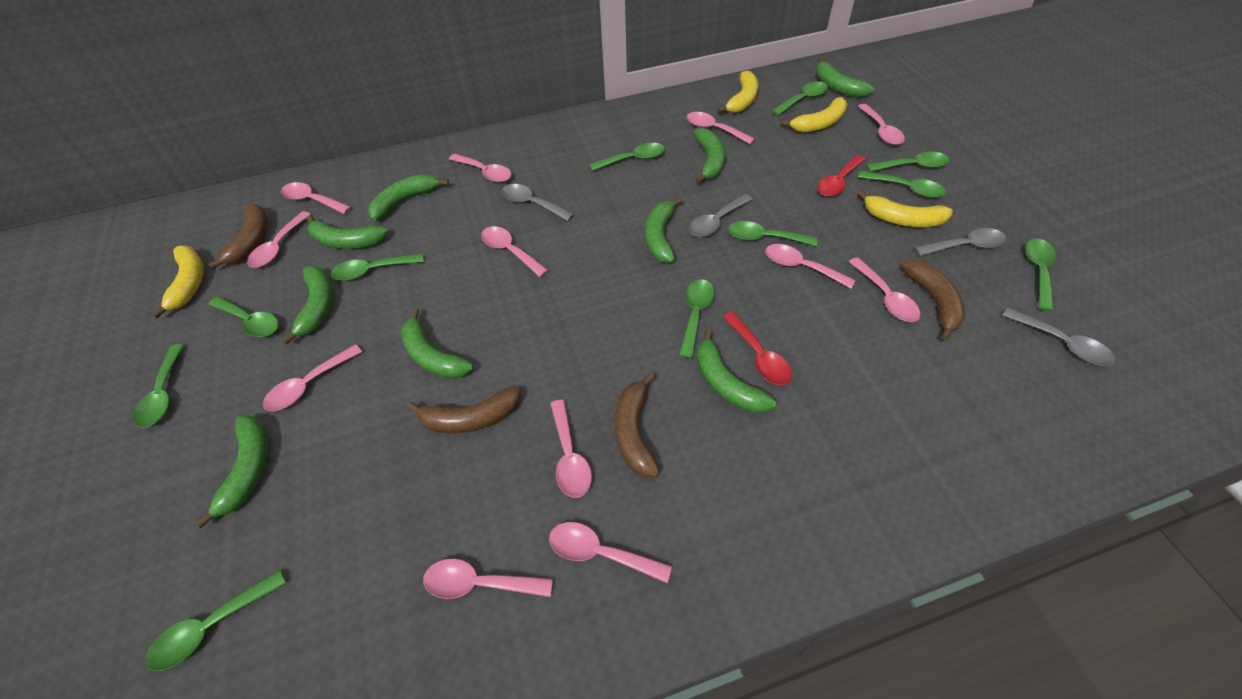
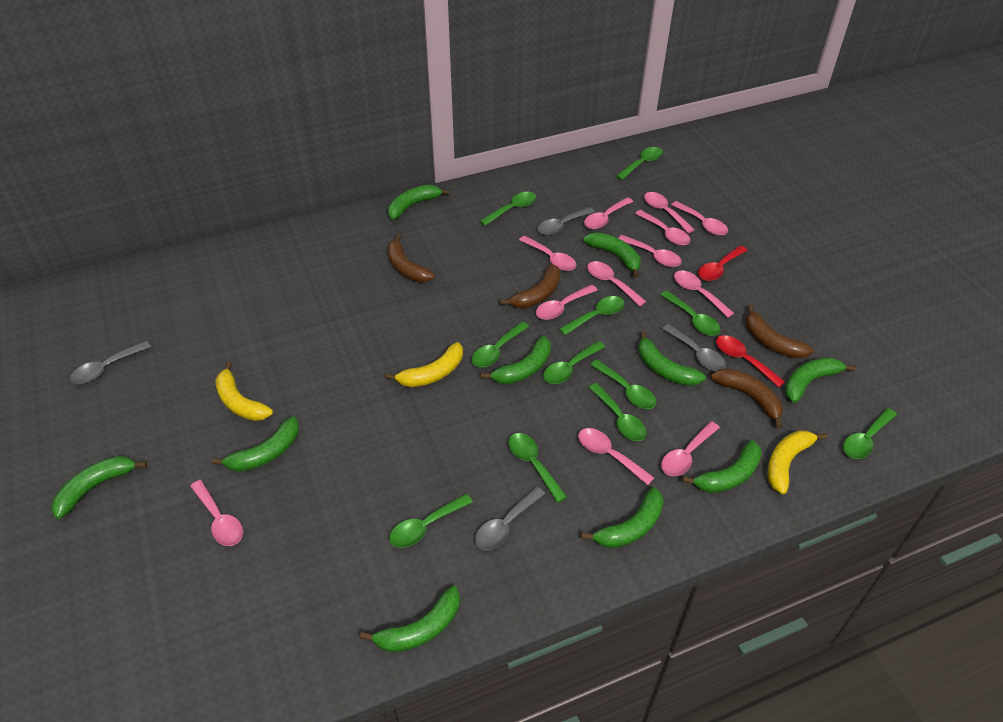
green banana: 9 -> 10
yellow banana: 4 -> 3

